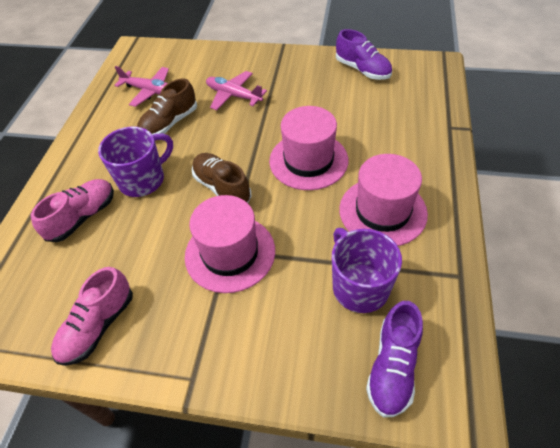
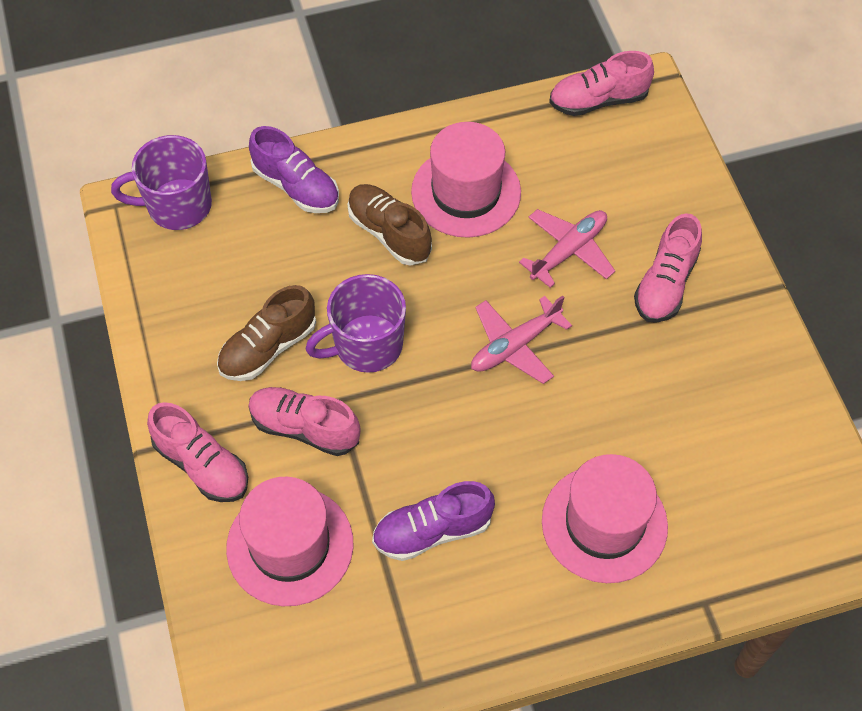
pink shoe: 2 -> 4

